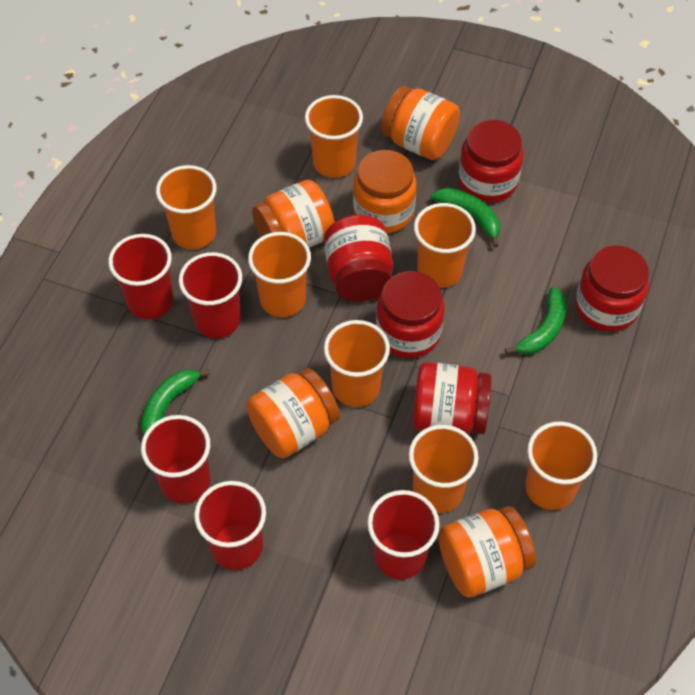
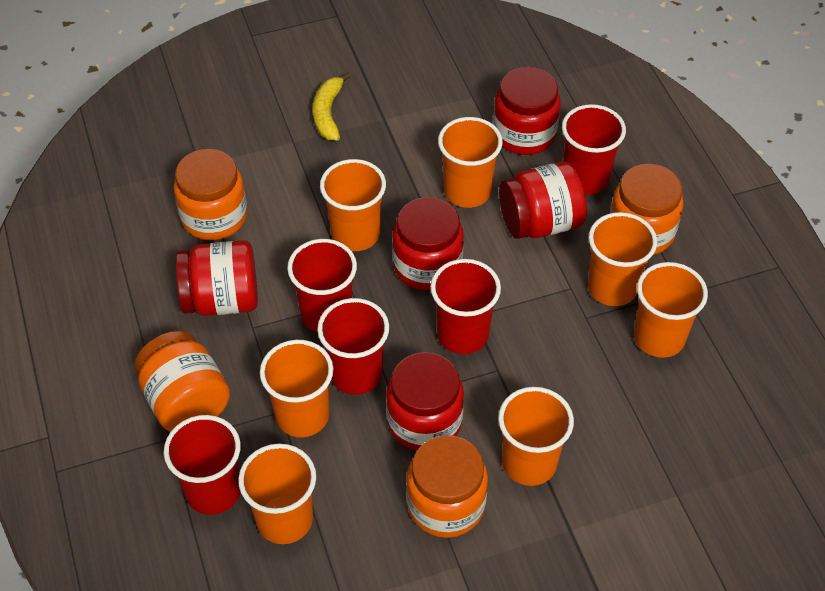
green banana: 3 -> 0
orange jar: 5 -> 4
yellow banana: 0 -> 1

